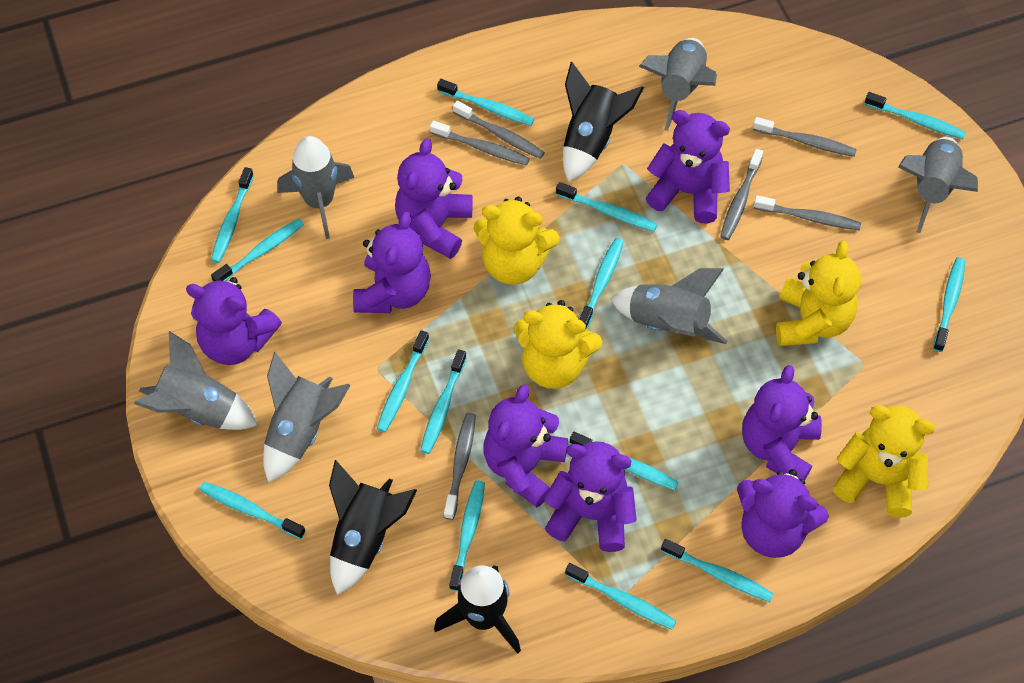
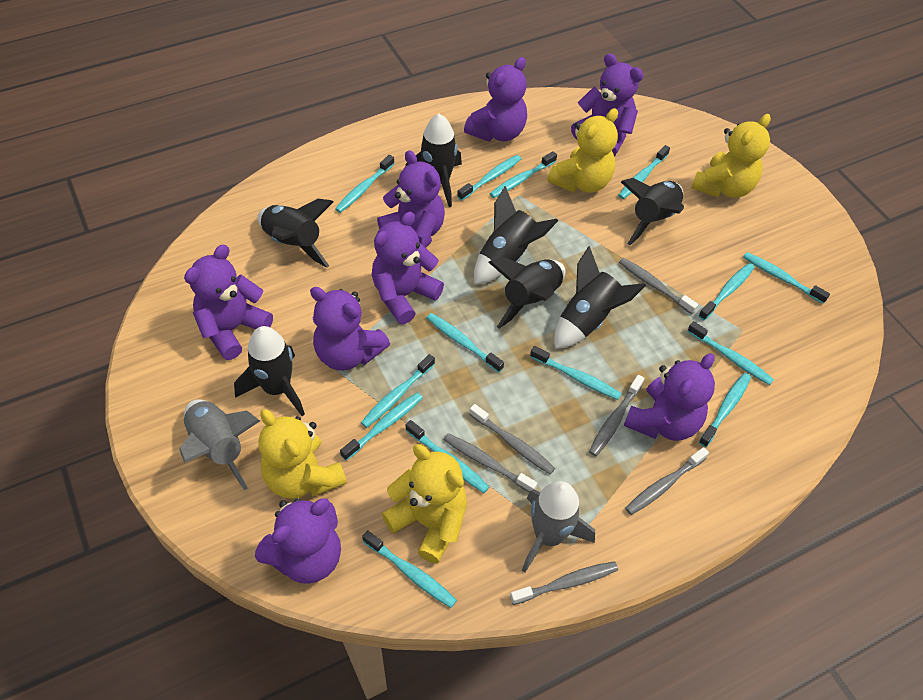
black rocket: 3 -> 7
grey rocket: 6 -> 2

